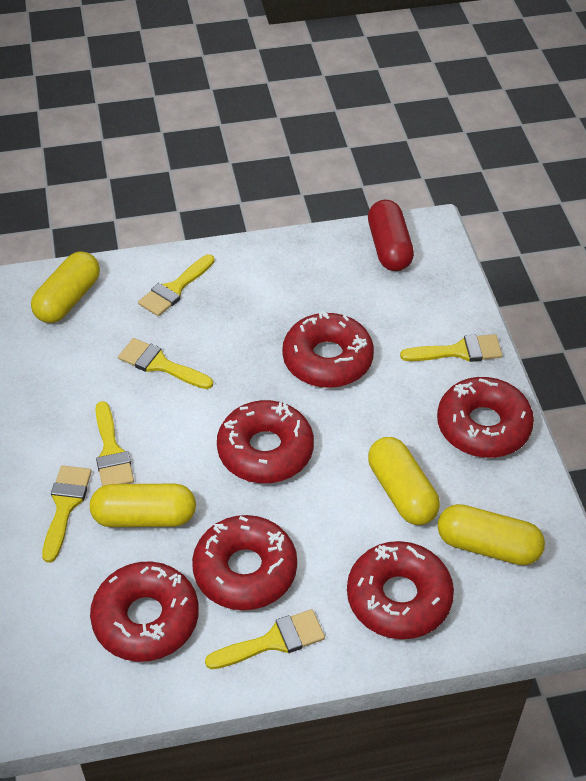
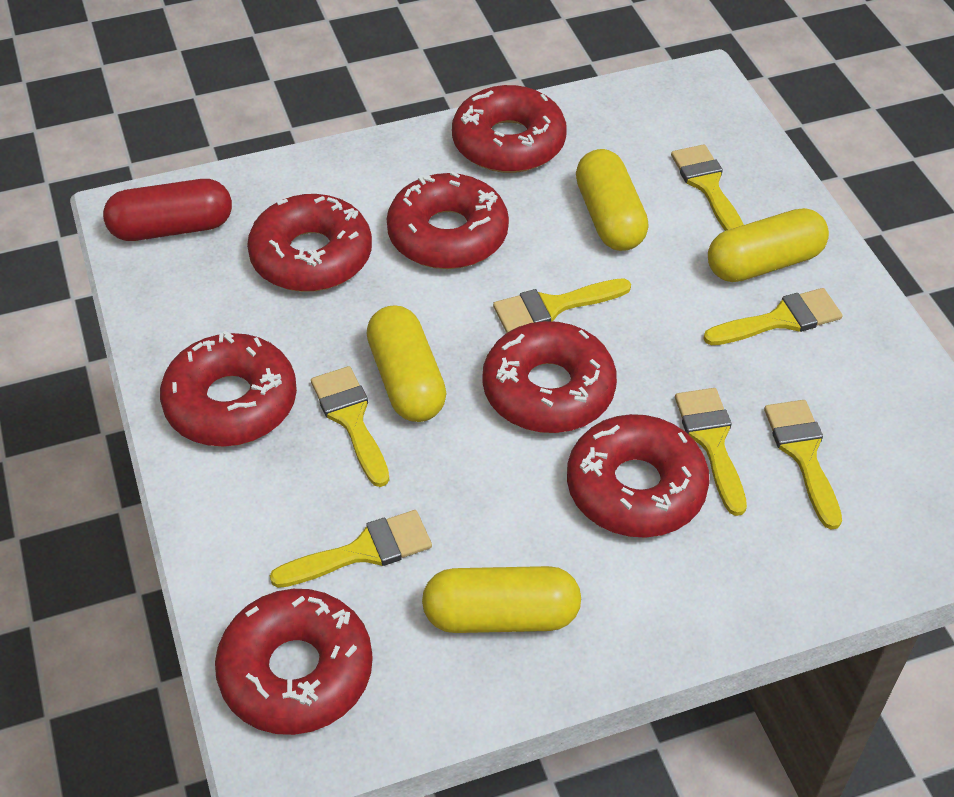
red donut: 6 -> 7
yellow brush: 6 -> 7

